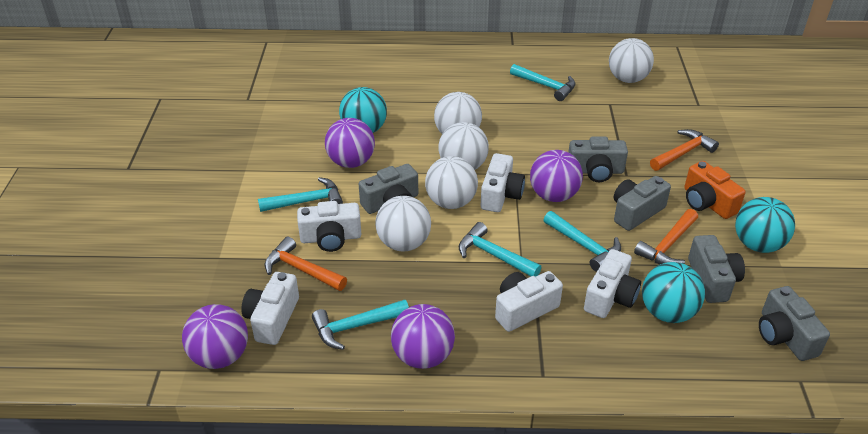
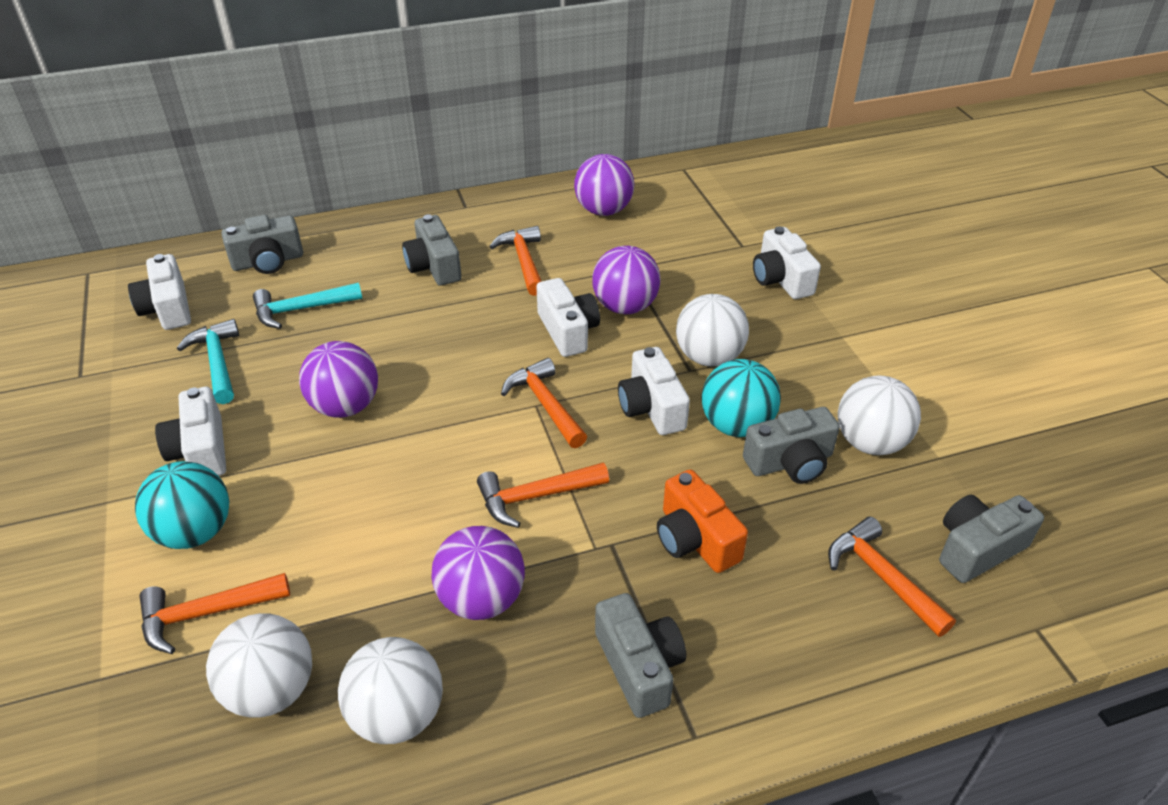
orange hammer: 3 -> 5
turquoise ball: 3 -> 2
turquoise hammer: 5 -> 2
white ball: 5 -> 4

